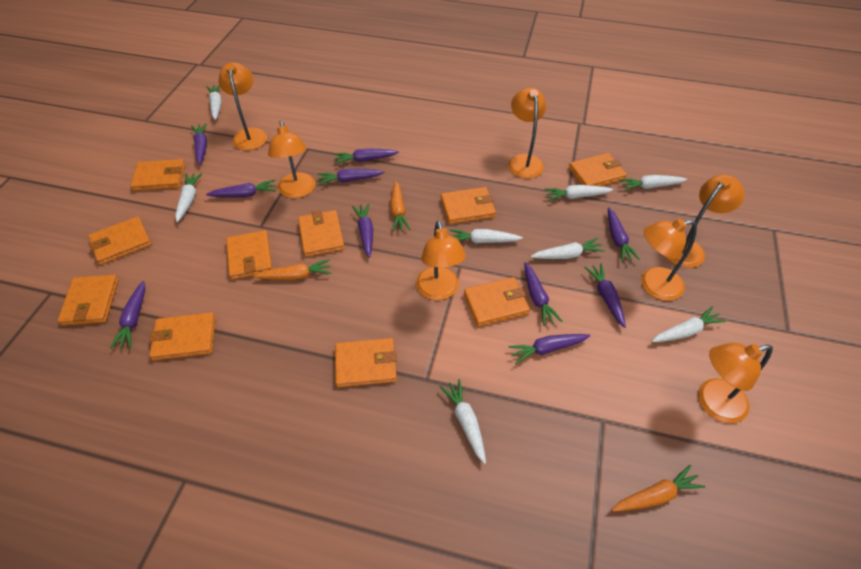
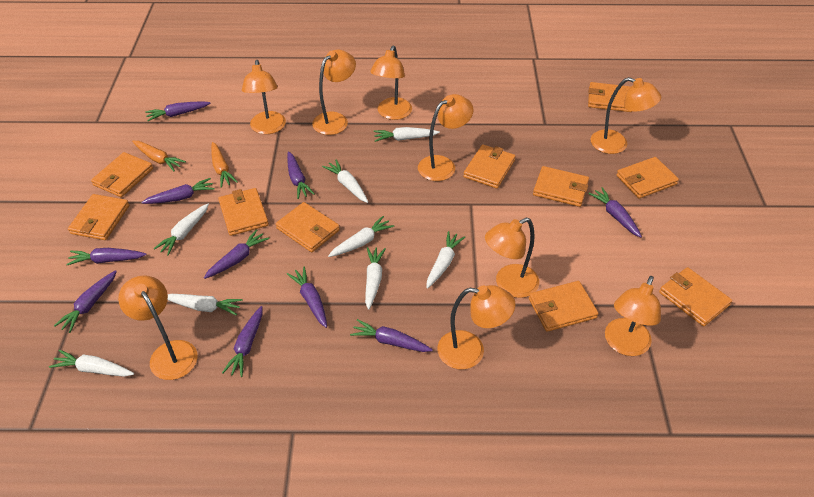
orange carrot: 3 -> 2
orange lamp: 7 -> 9

